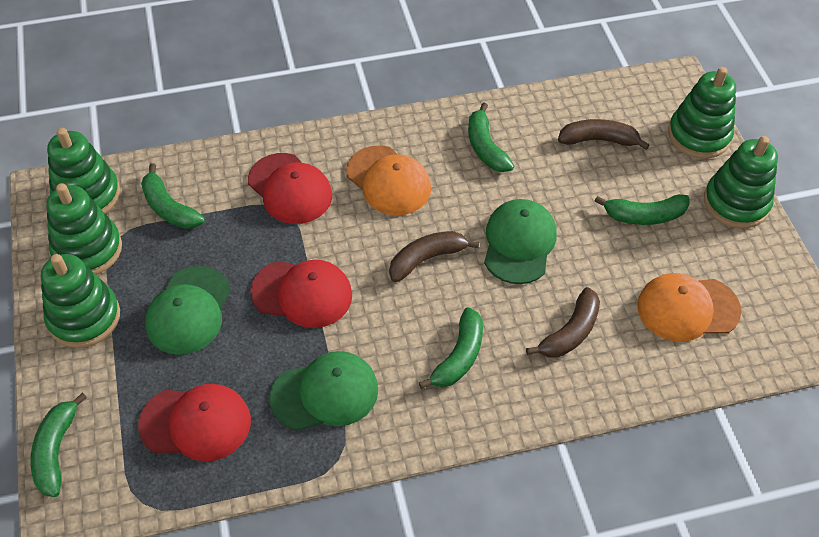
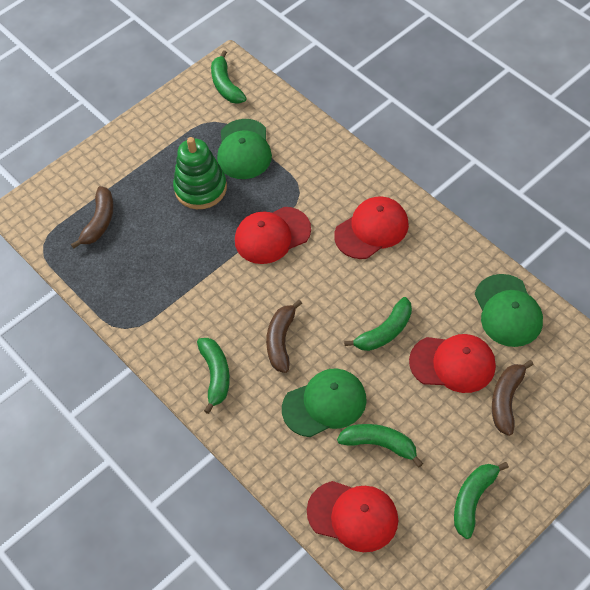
green stacking toy: 5 -> 1
orange cap: 2 -> 0
red cap: 3 -> 4

